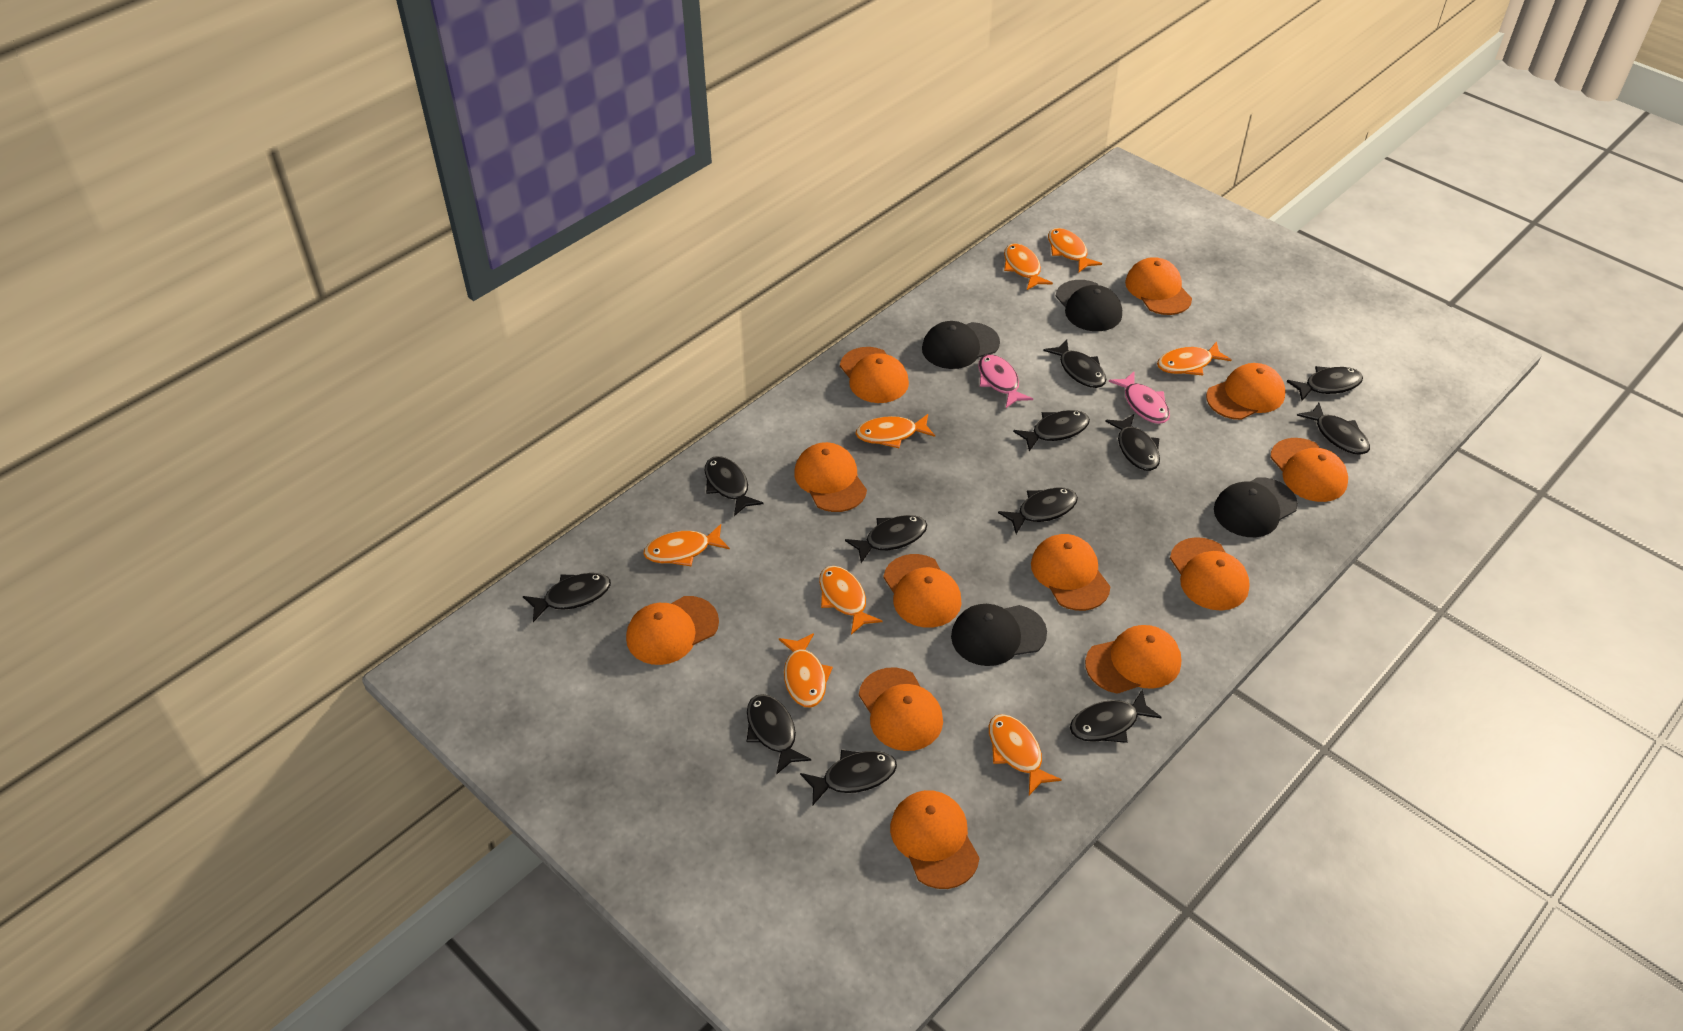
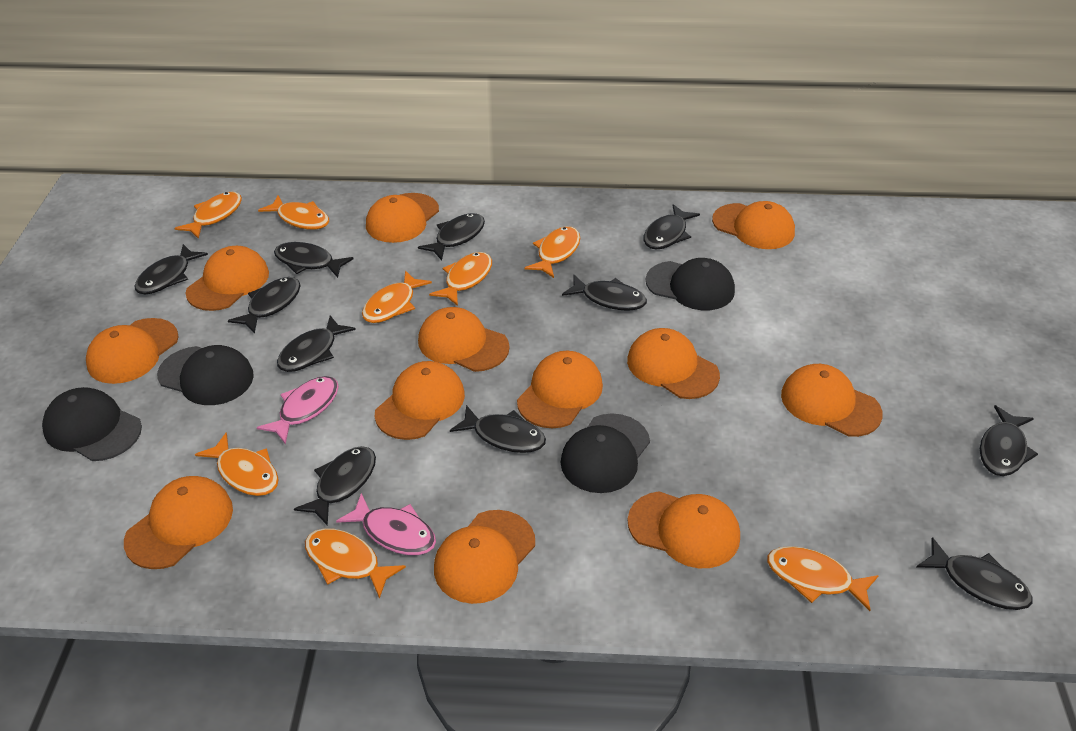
black fish: 12 -> 11

